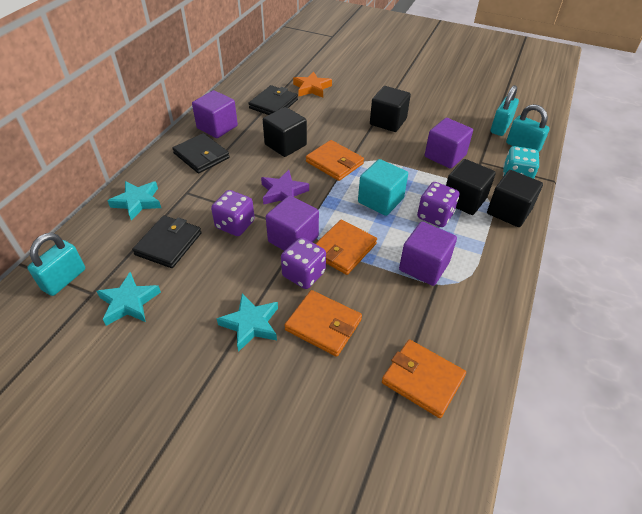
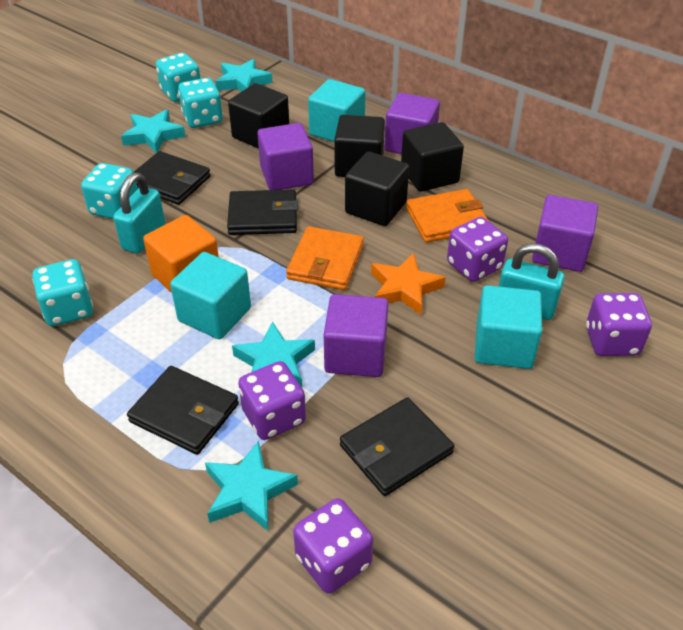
black wallet: 3 -> 4
orange cube: 0 -> 1
orange wallet: 4 -> 2
purple dice: 3 -> 4
purple star: 1 -> 0
turquoise cube: 1 -> 3
turquoise dice: 1 -> 4
turquoise padlock: 3 -> 2
turquoise star: 3 -> 4

